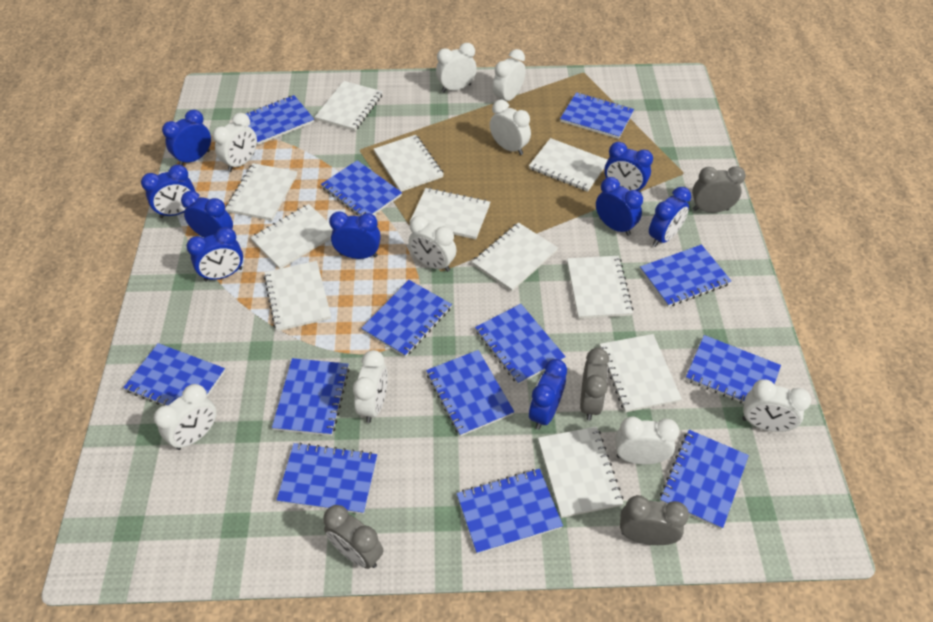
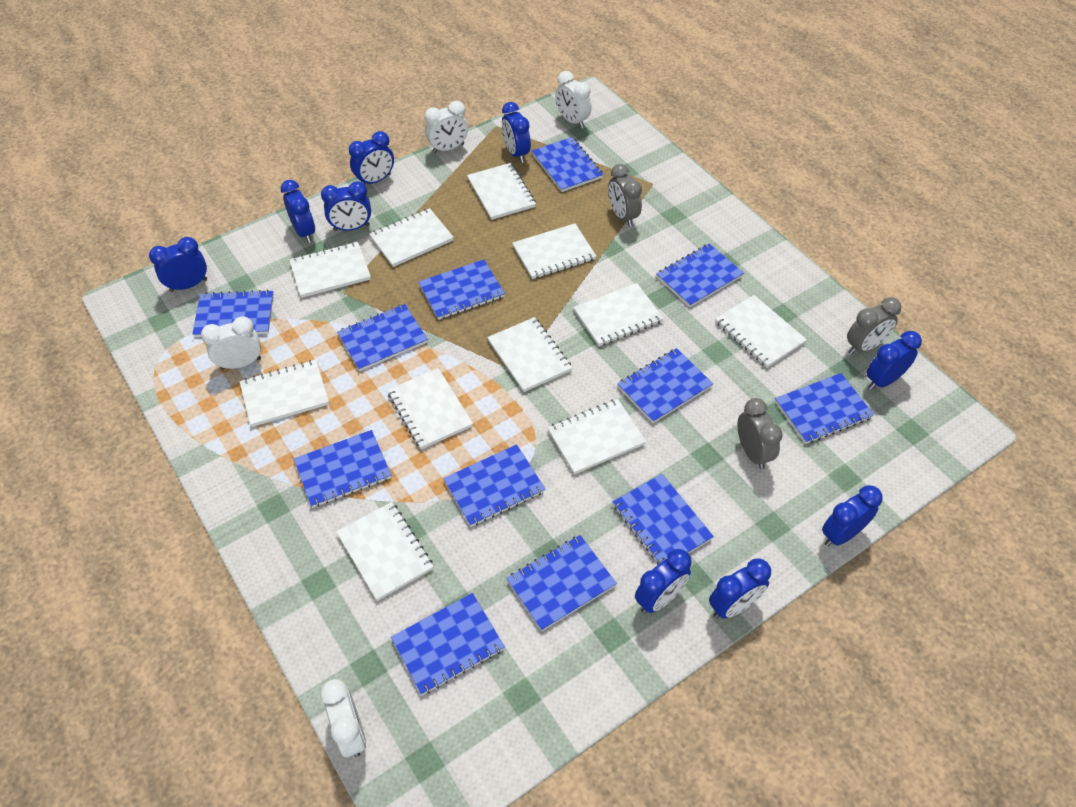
blue notebook: 13 -> 12
grey clock: 4 -> 3
white clock: 9 -> 4

